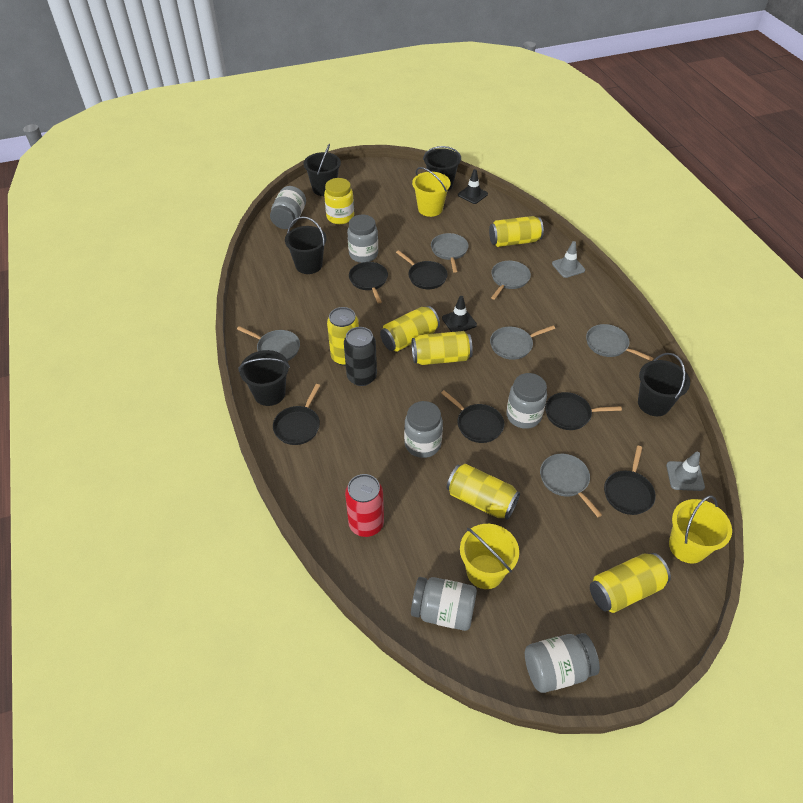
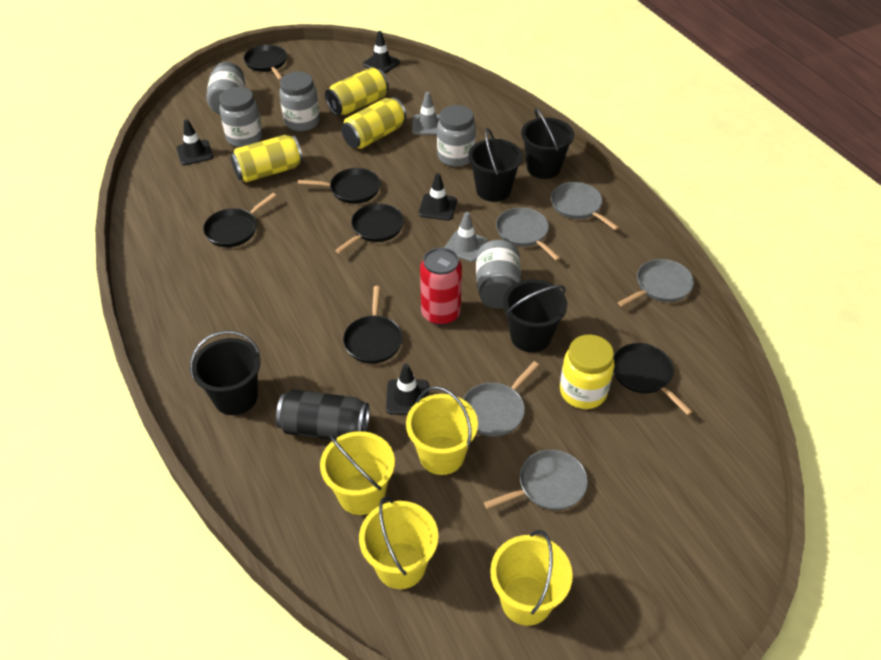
black bucket: 5 -> 4
black traffic cone: 2 -> 4
grey jar: 6 -> 5
grey pan: 6 -> 5
yellow bucket: 3 -> 4
yellow can: 6 -> 3

